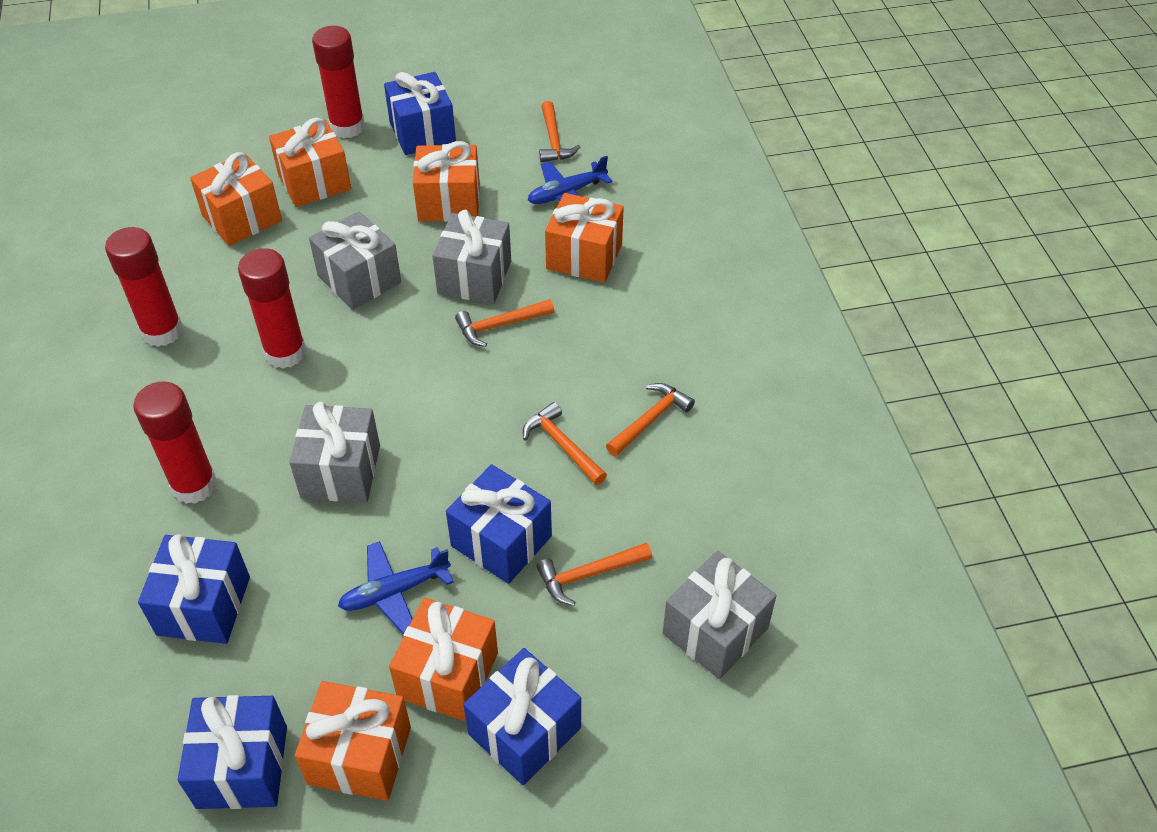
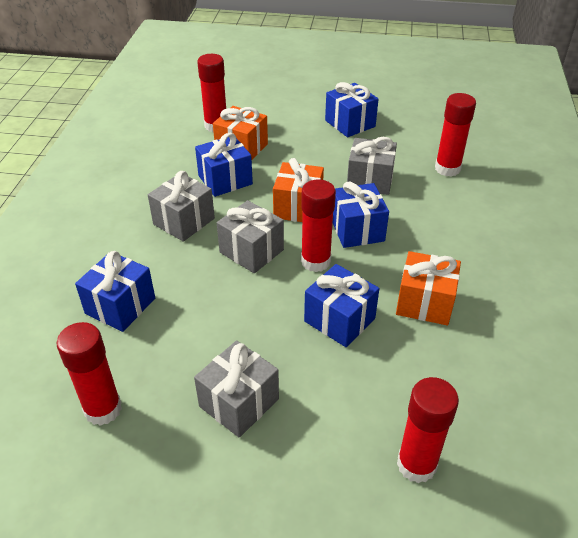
blue plane: 2 -> 0
orange gift: 6 -> 3
orange hammer: 5 -> 0
red glue stick: 4 -> 5

